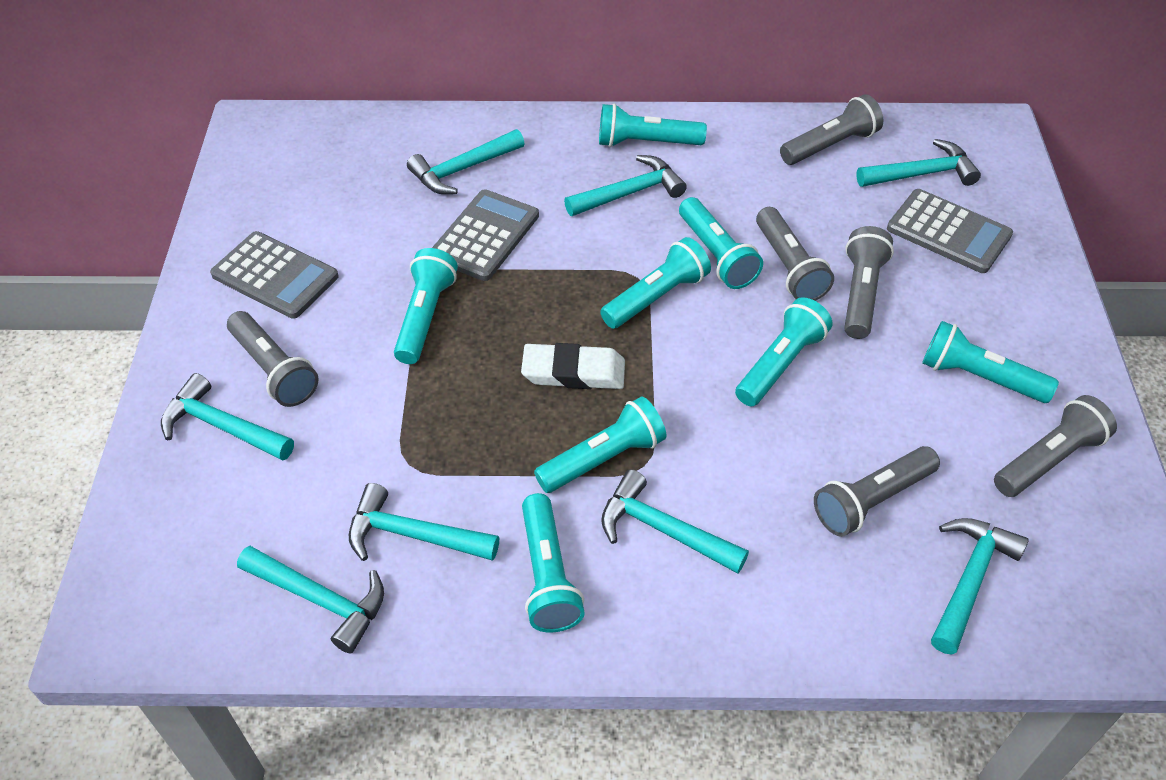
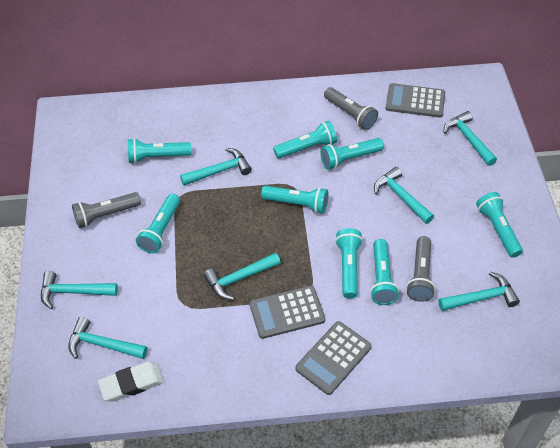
grey flashlight: 6 -> 3
turquoise hammer: 8 -> 7

